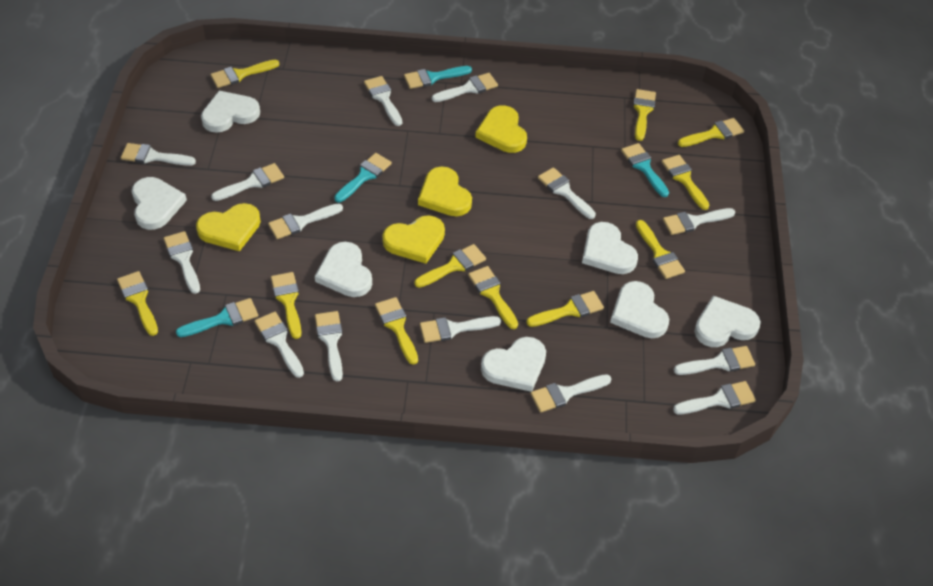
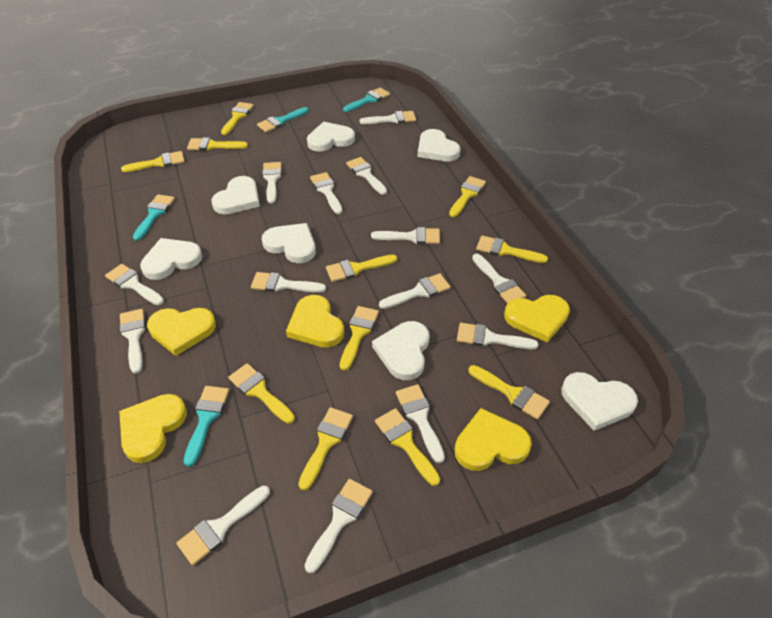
yellow heart: 4 -> 5

